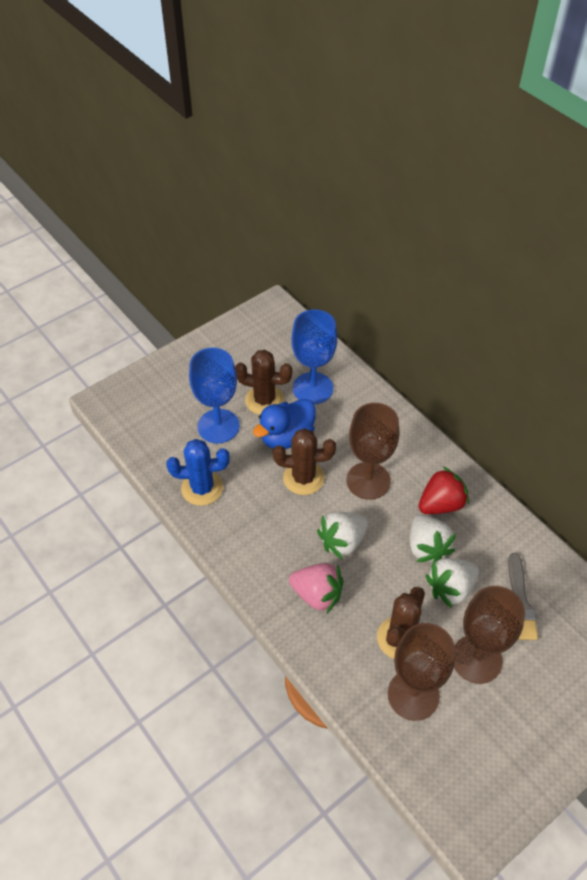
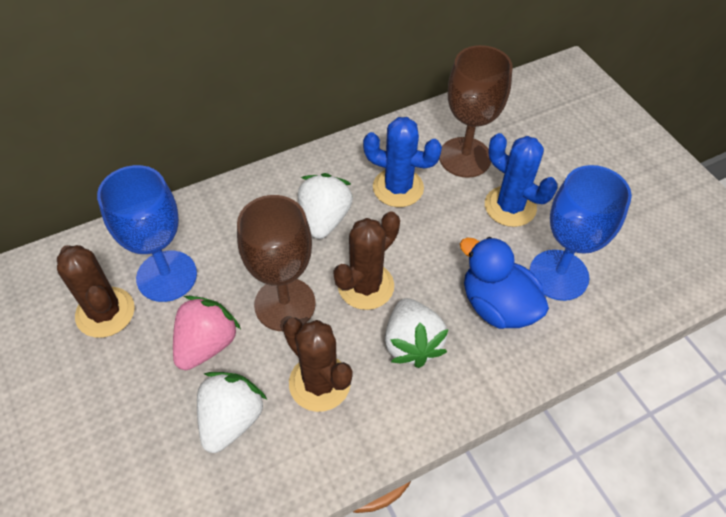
blue cactus: 1 -> 2
brown goblet: 3 -> 2
grey brush: 1 -> 0
red strawberry: 1 -> 0

